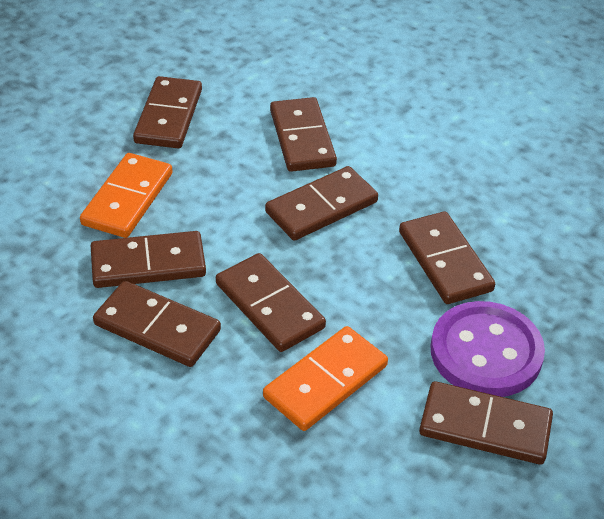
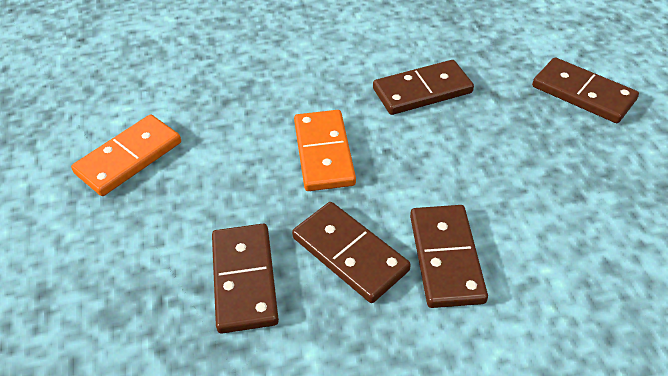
brown domino: 8 -> 5
purple button: 1 -> 0

